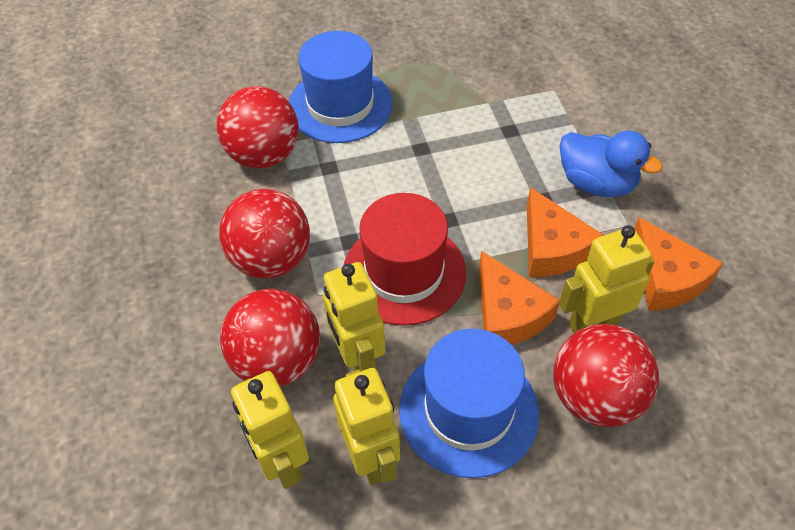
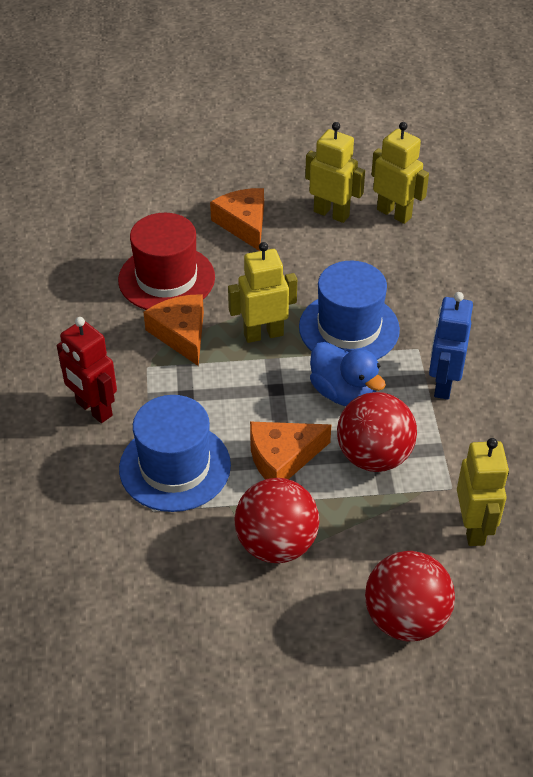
blue robot: 0 -> 1
red ball: 4 -> 3
red robot: 0 -> 1

